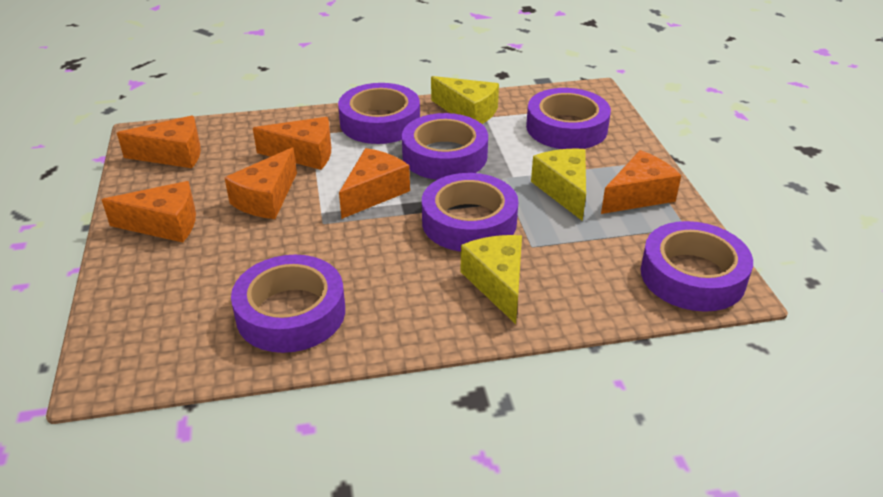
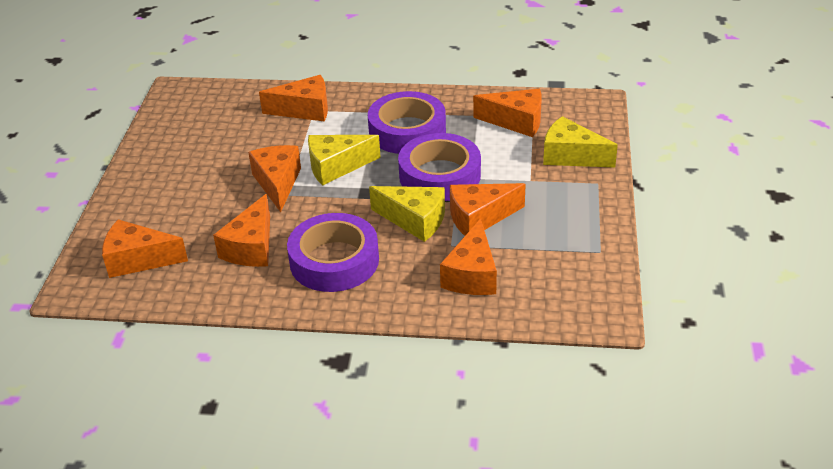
orange cheese: 6 -> 7
purple tape: 6 -> 3

